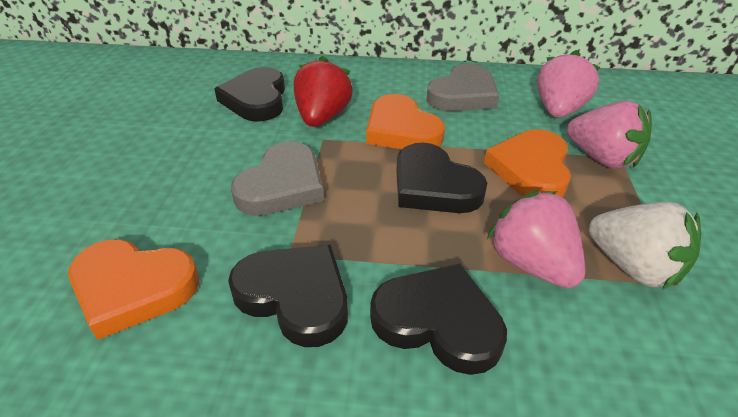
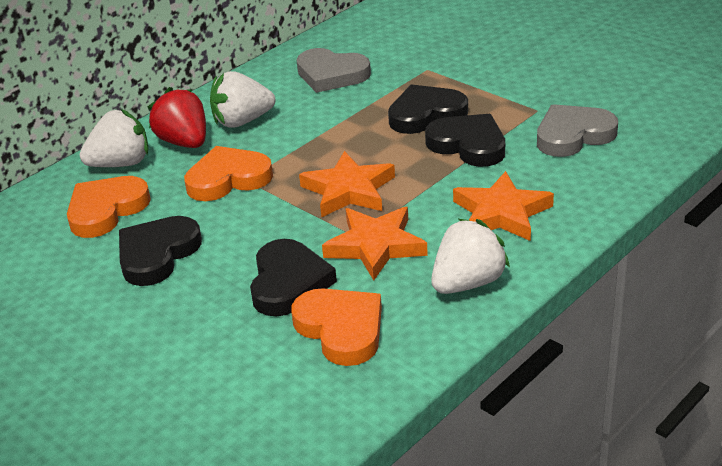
orange star: 0 -> 3
pink strawberry: 3 -> 0
white strawberry: 1 -> 3

